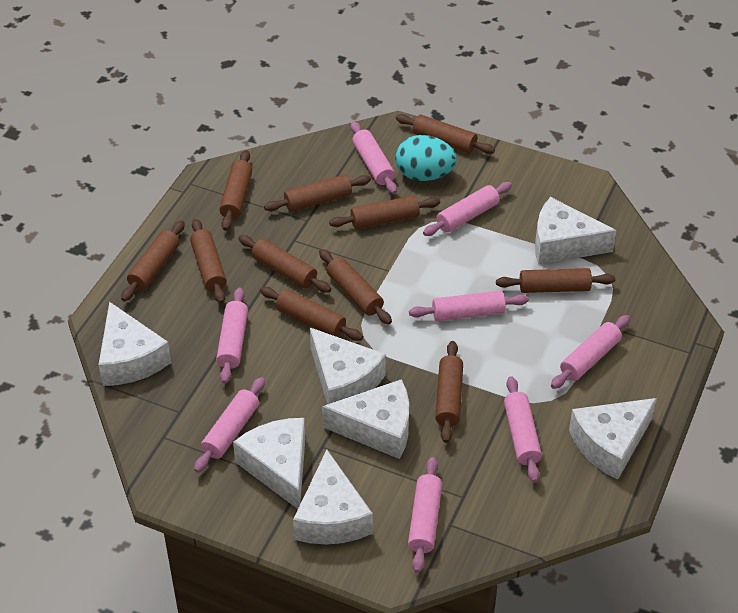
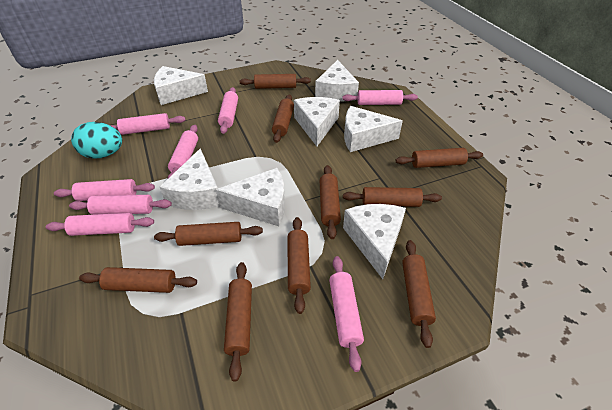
brown rolling pin: 11 -> 10

